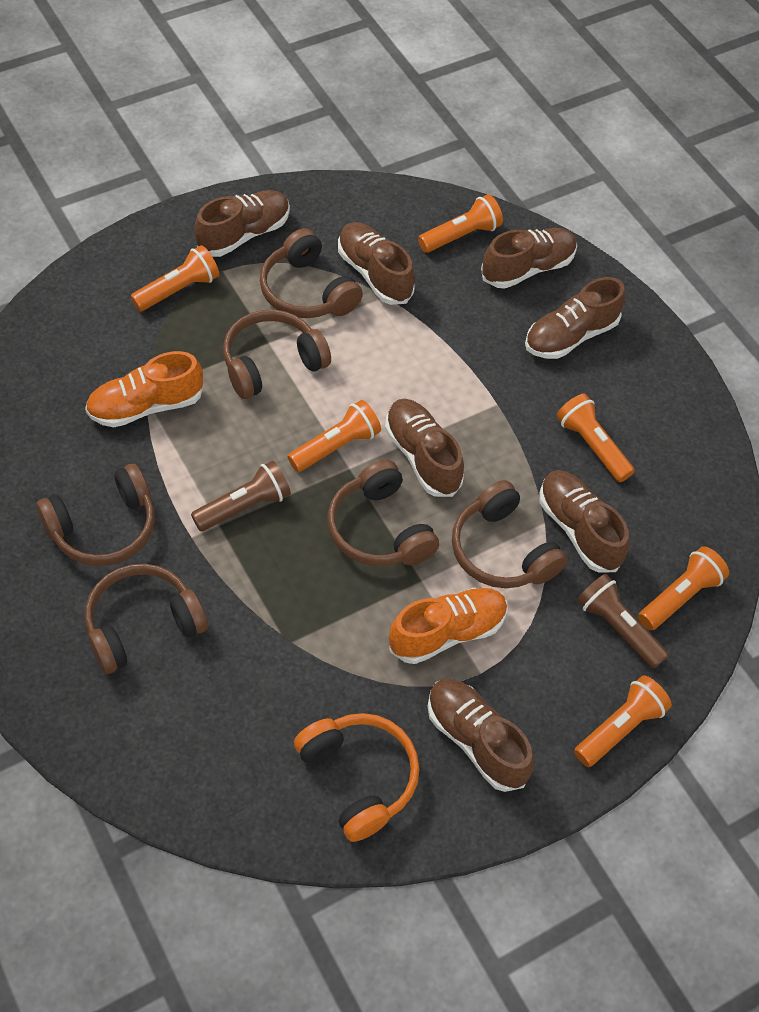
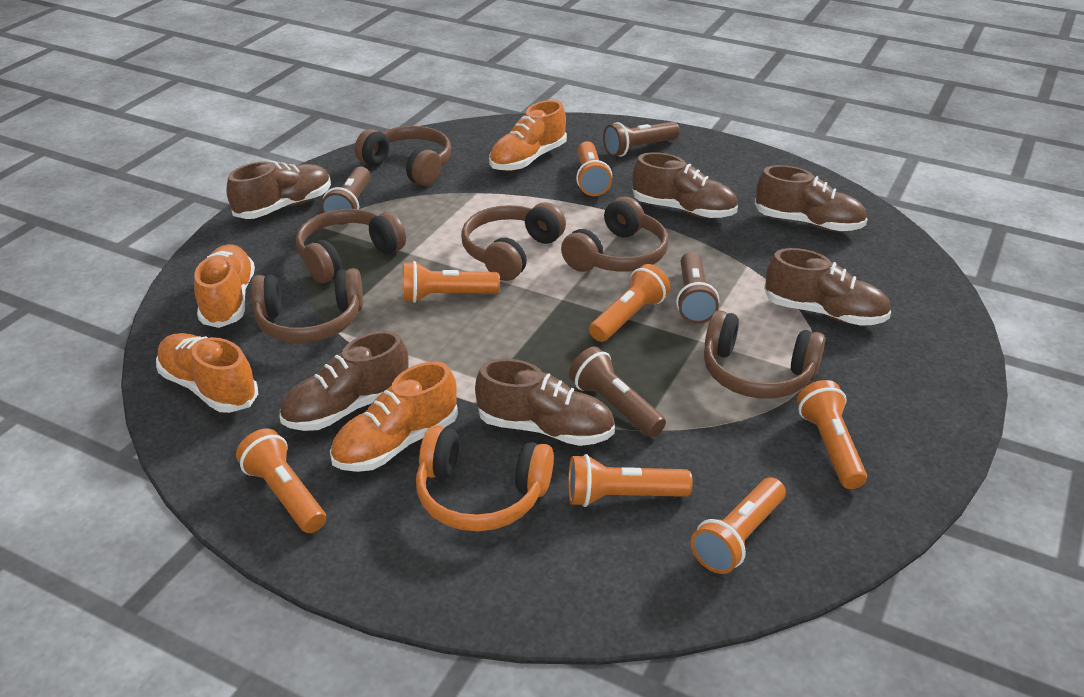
brown flashlight: 2 -> 4
brown shoe: 7 -> 6
orange flashlight: 6 -> 7
orange shoe: 2 -> 4

